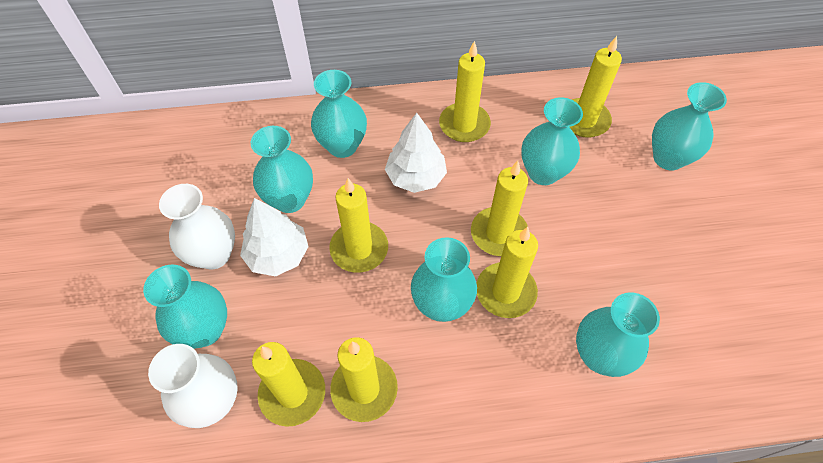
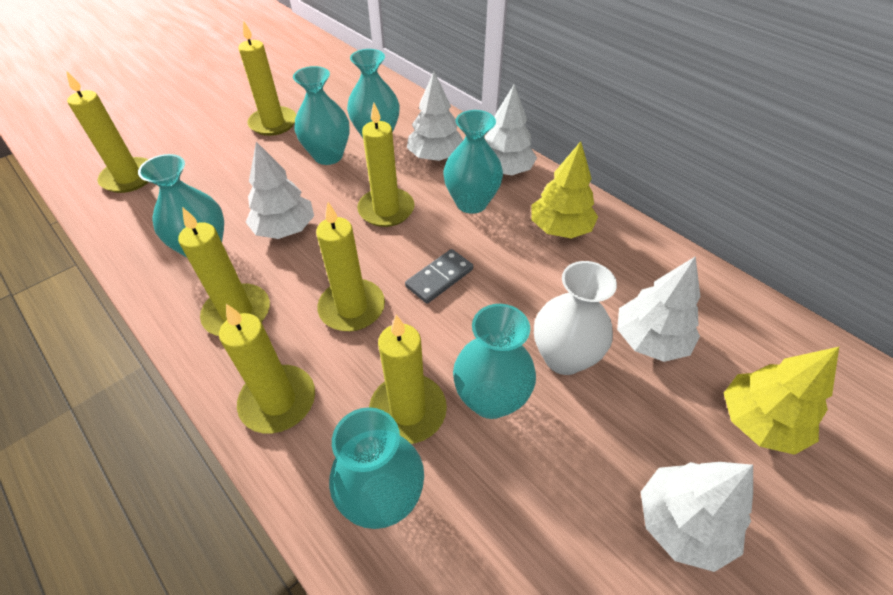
grey domino: 0 -> 1
turquoise vase: 7 -> 6
white tree: 2 -> 5
white vase: 2 -> 1
yellow tree: 0 -> 2

